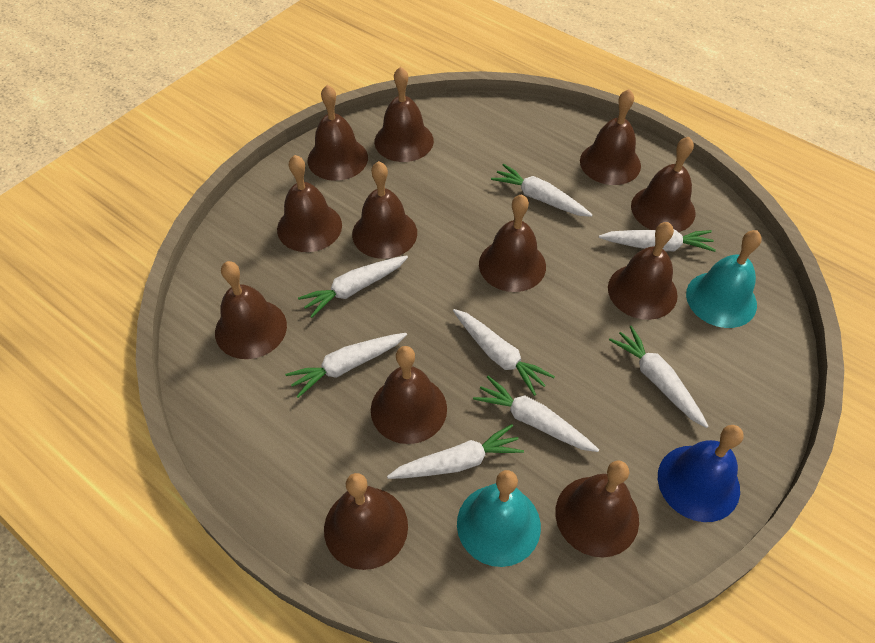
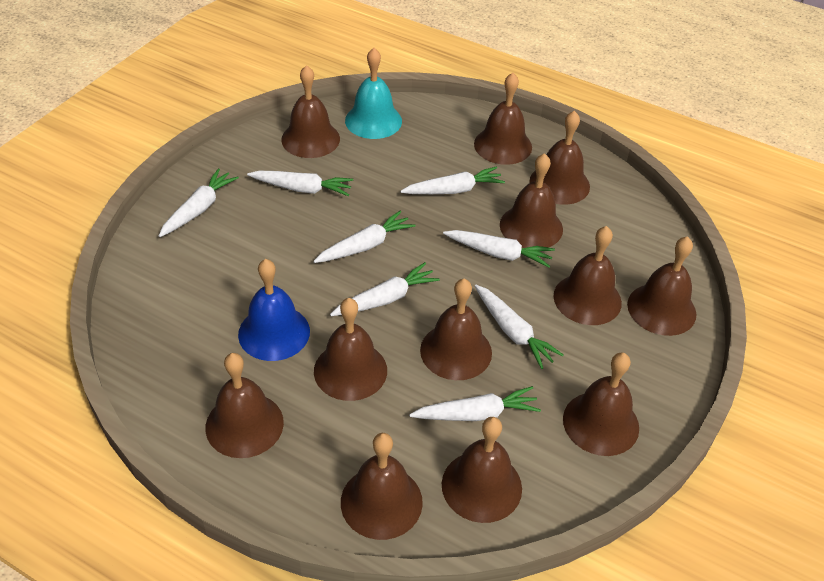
turquoise bell: 2 -> 1

